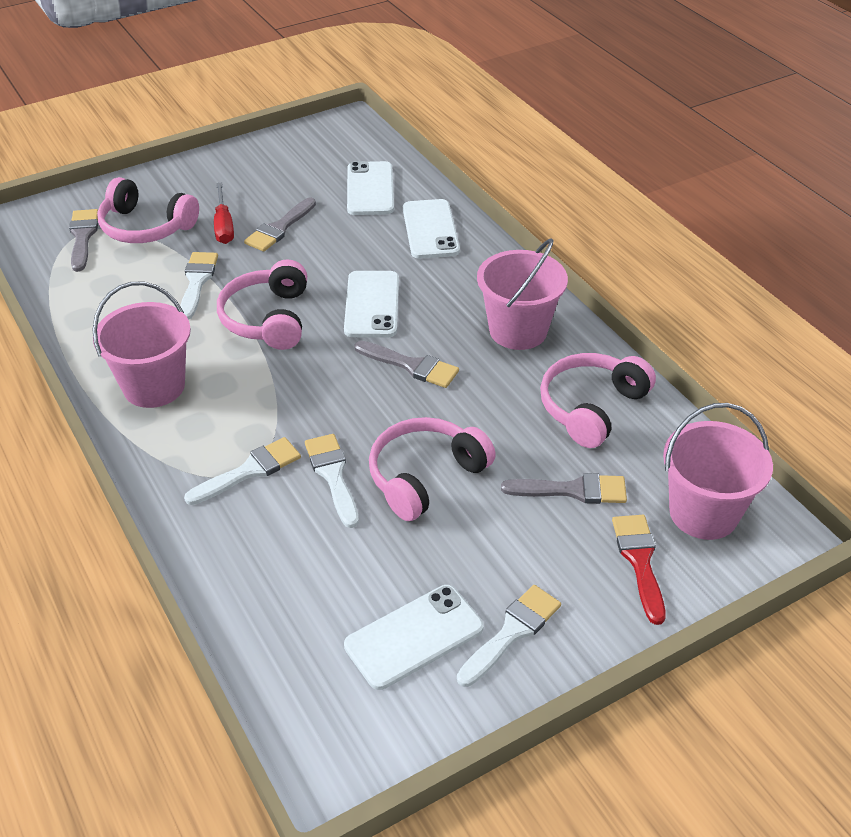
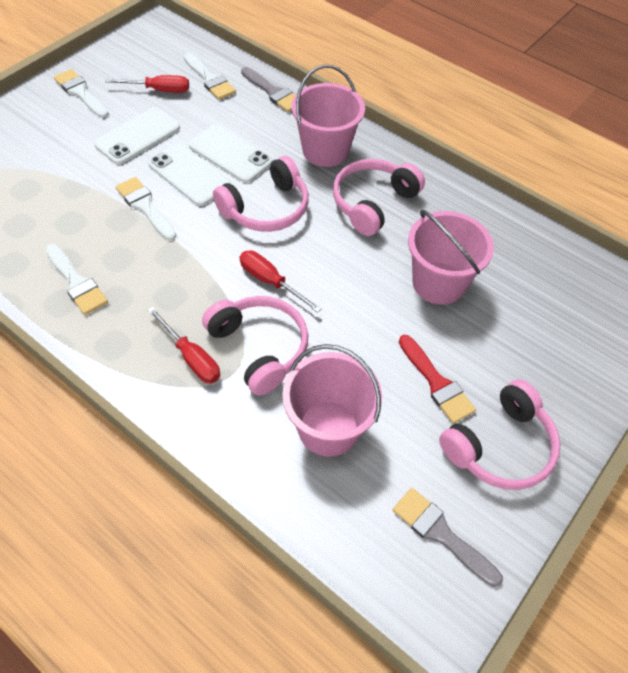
grey brush: 4 -> 2
red screwdriver: 1 -> 3
white phone: 4 -> 3

